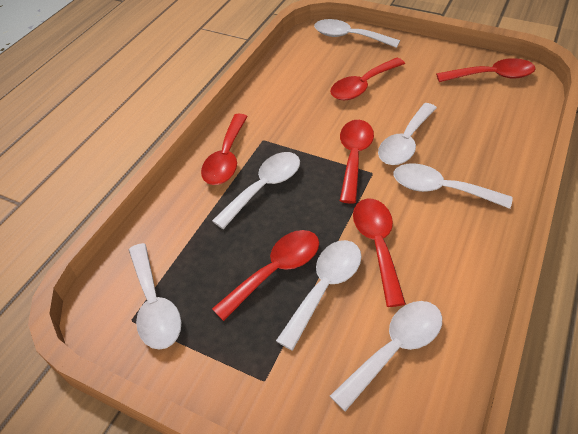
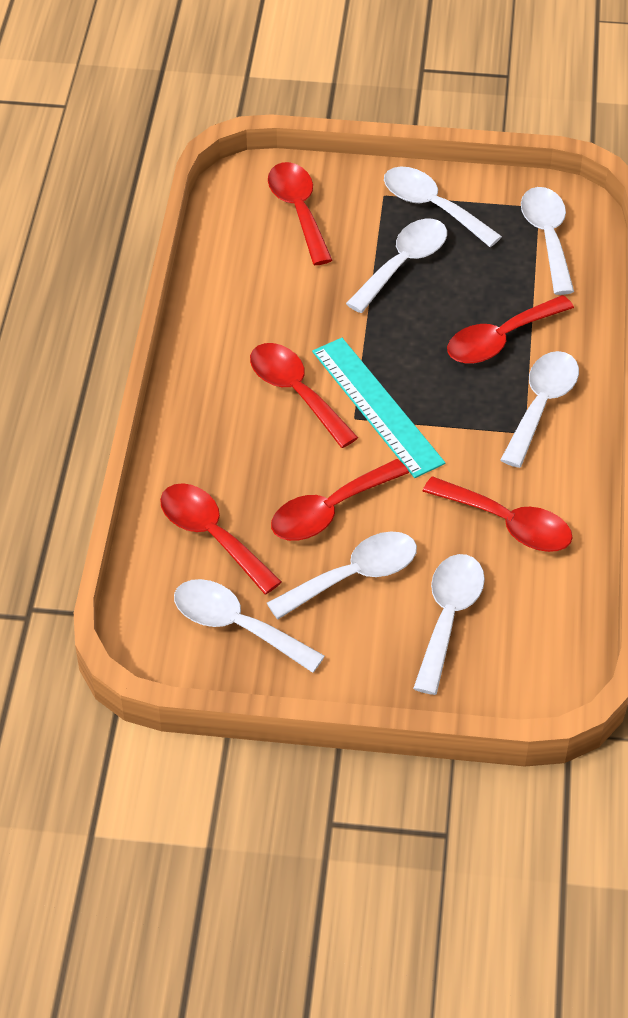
turquoise ruler: 0 -> 1

